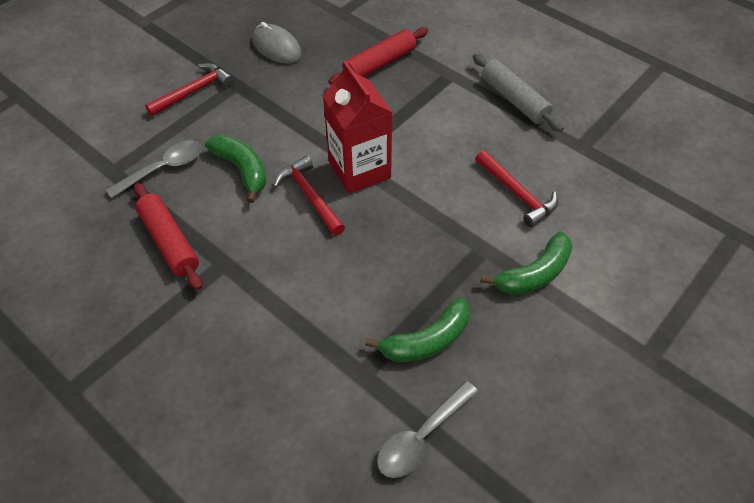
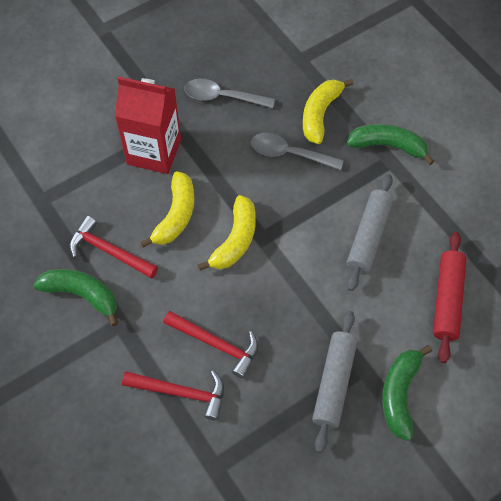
grey mouse: 1 -> 0
grey rolling pin: 1 -> 2
red rolling pin: 2 -> 1
yellow banana: 0 -> 3

